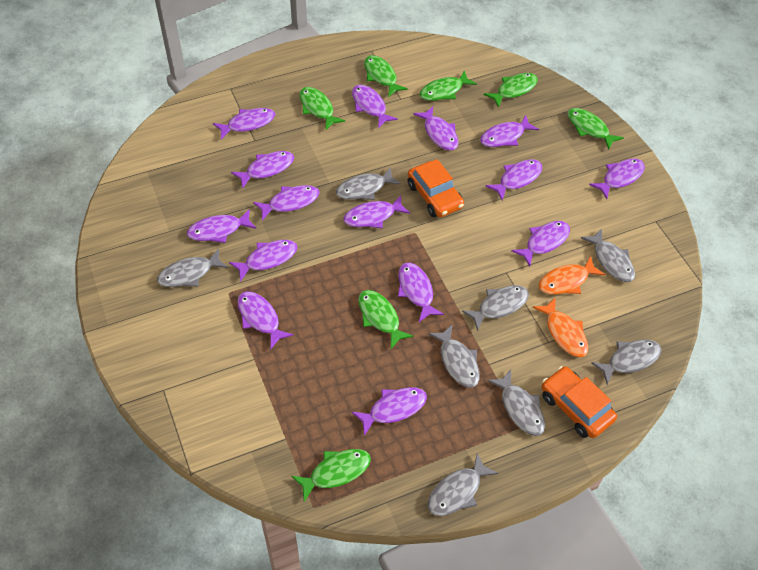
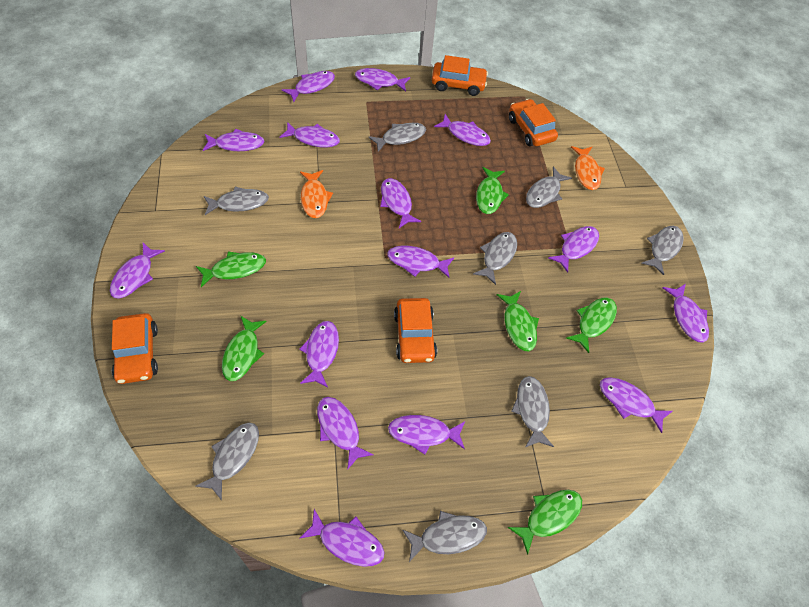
green fish: 7 -> 6
orange car: 2 -> 4

